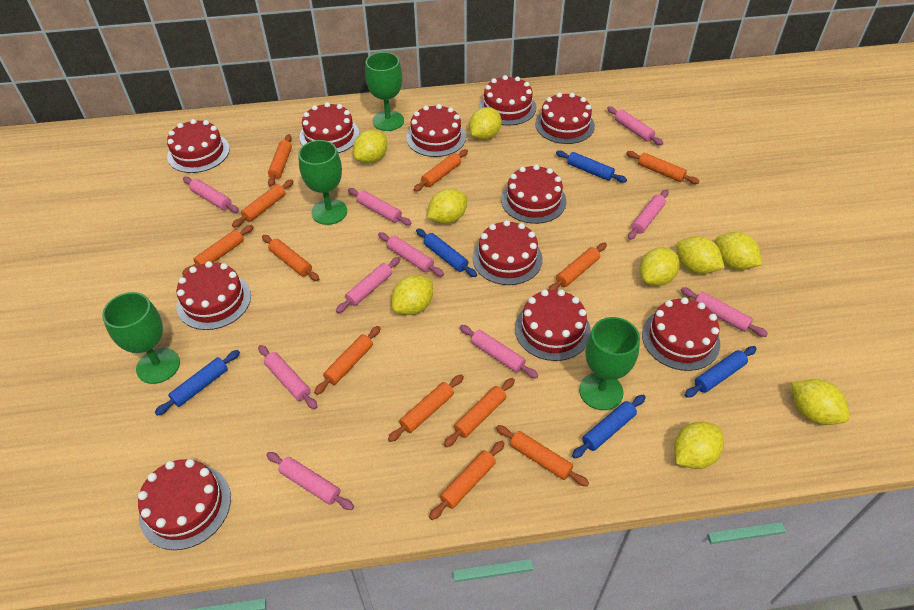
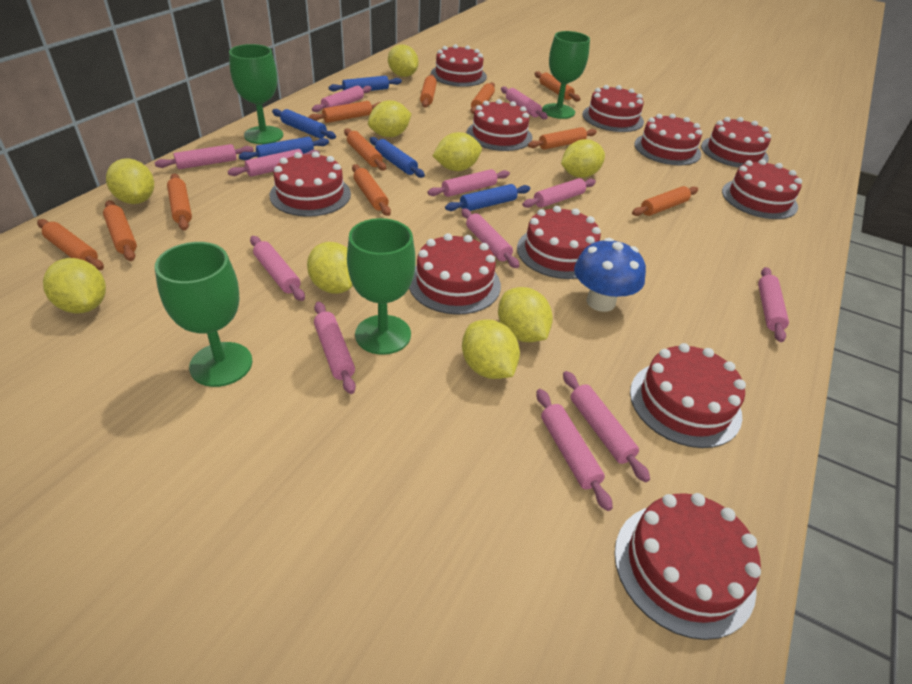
blue mushroom: 0 -> 1
orange rolling pin: 12 -> 11
pink rolling pin: 10 -> 12

